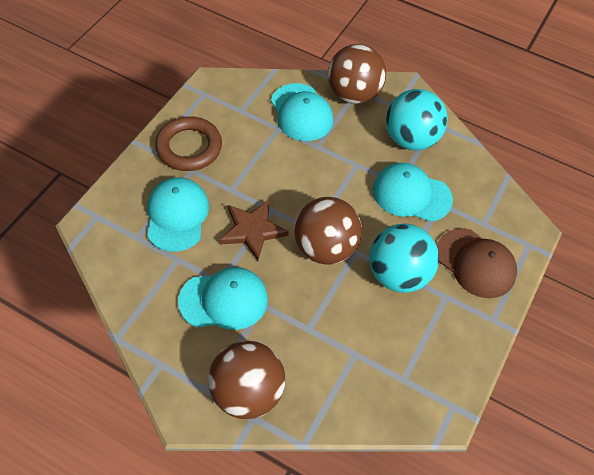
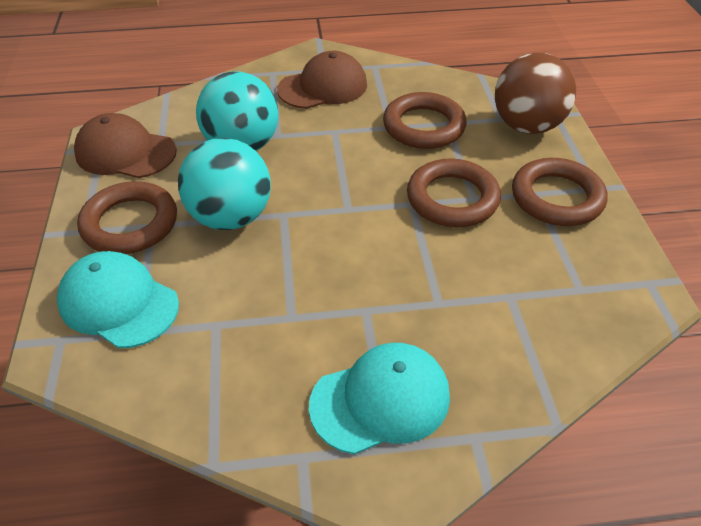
brown ball: 3 -> 1
brown cap: 1 -> 2
brown ring: 1 -> 4
brown star: 1 -> 0
turquoise cap: 4 -> 2

